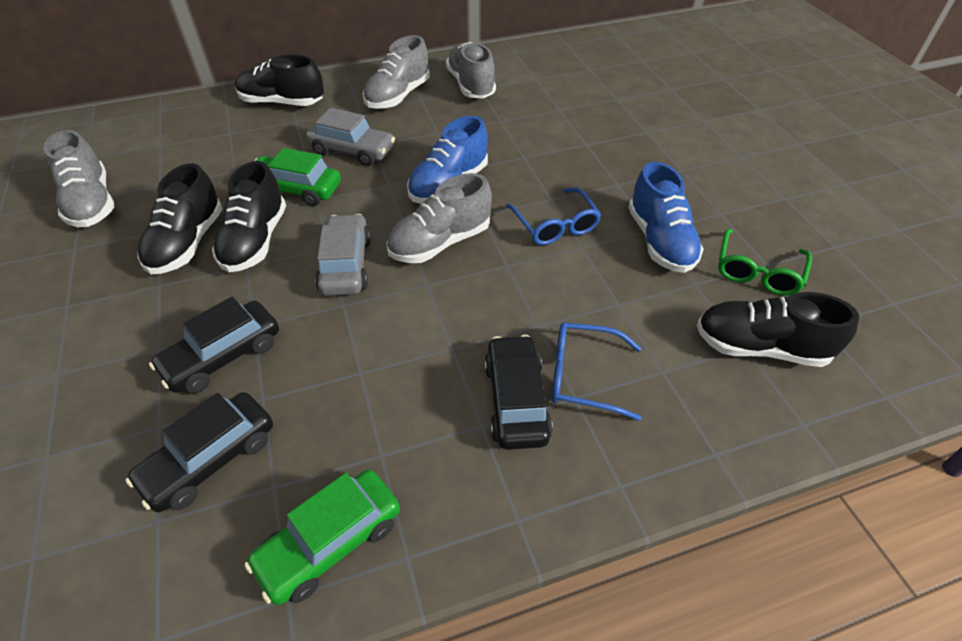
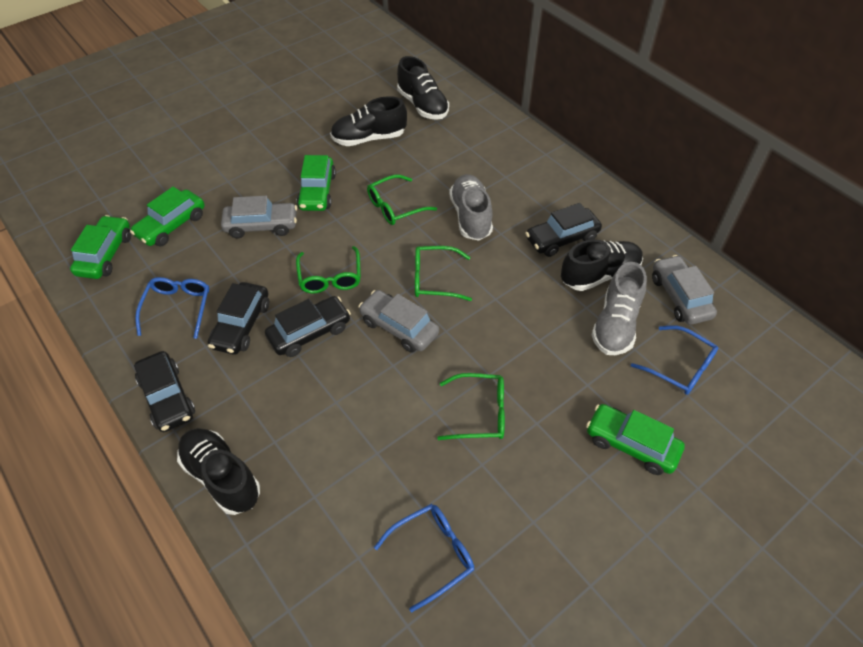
black car: 3 -> 4
blue glasses: 2 -> 3
blue shoe: 2 -> 0
green car: 2 -> 4
green glasses: 1 -> 4
grey car: 2 -> 3
grey shoe: 4 -> 2

